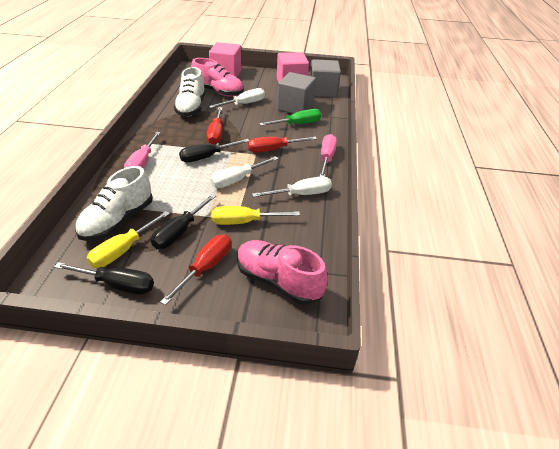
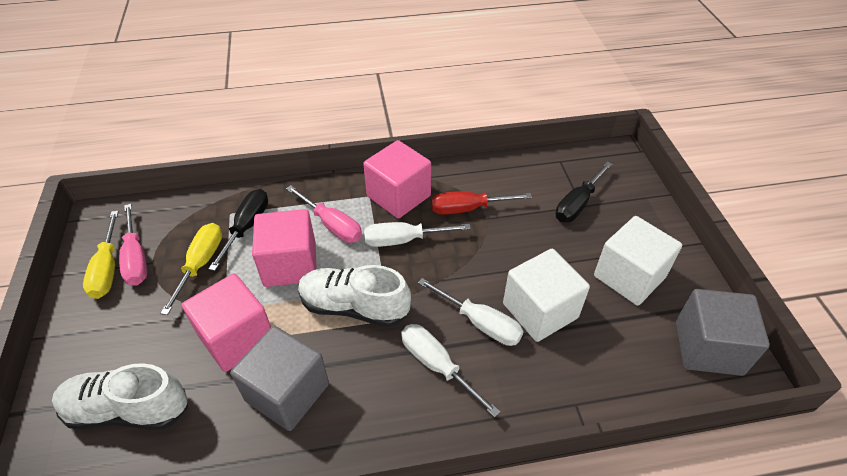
black screwdriver: 3 -> 2
green screwdriver: 1 -> 0
pink cube: 2 -> 3
pink shoe: 2 -> 0
red screwdriver: 3 -> 1
white cube: 0 -> 2

